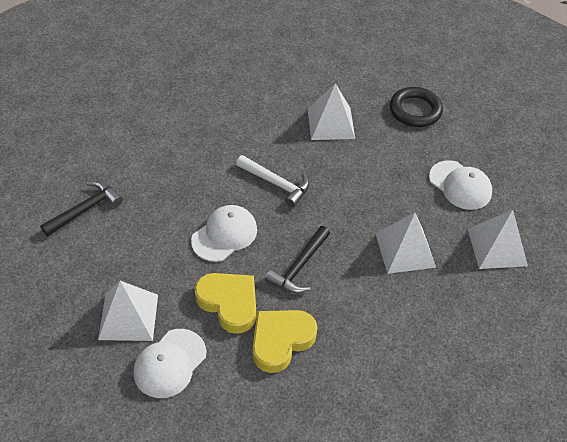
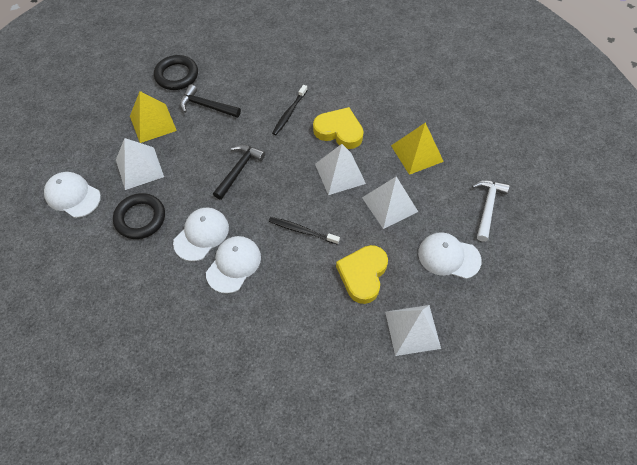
black ring: 1 -> 2
black toothbrush: 0 -> 2
white cap: 3 -> 4
yellow pyramid: 0 -> 2

